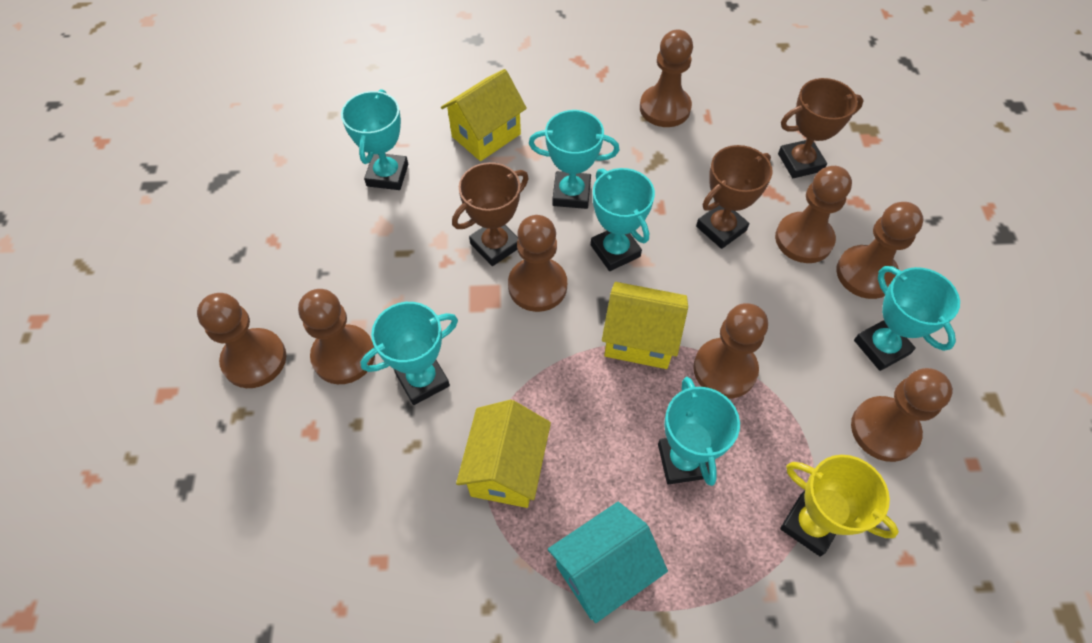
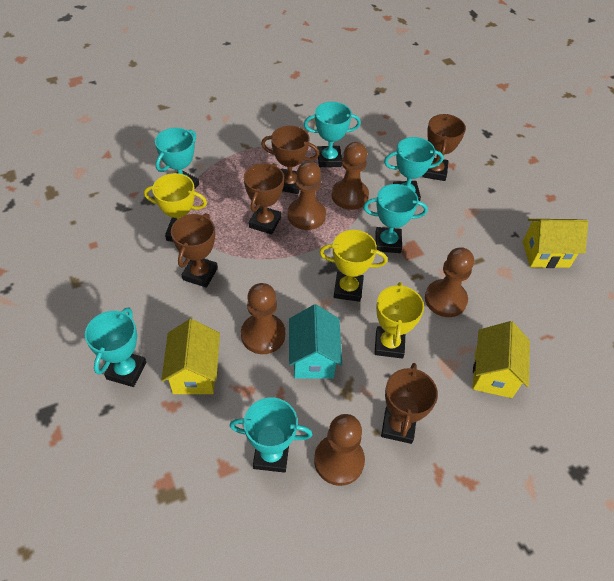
brown pawn: 8 -> 5
brown trophy: 3 -> 5
yellow trophy: 1 -> 3

